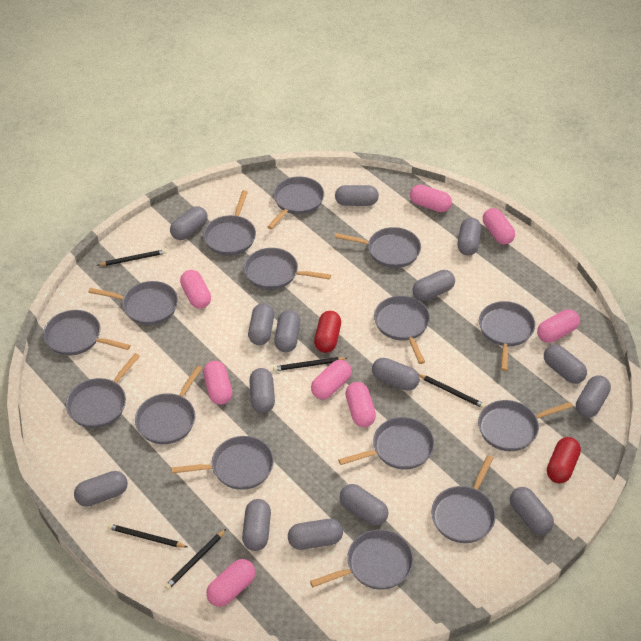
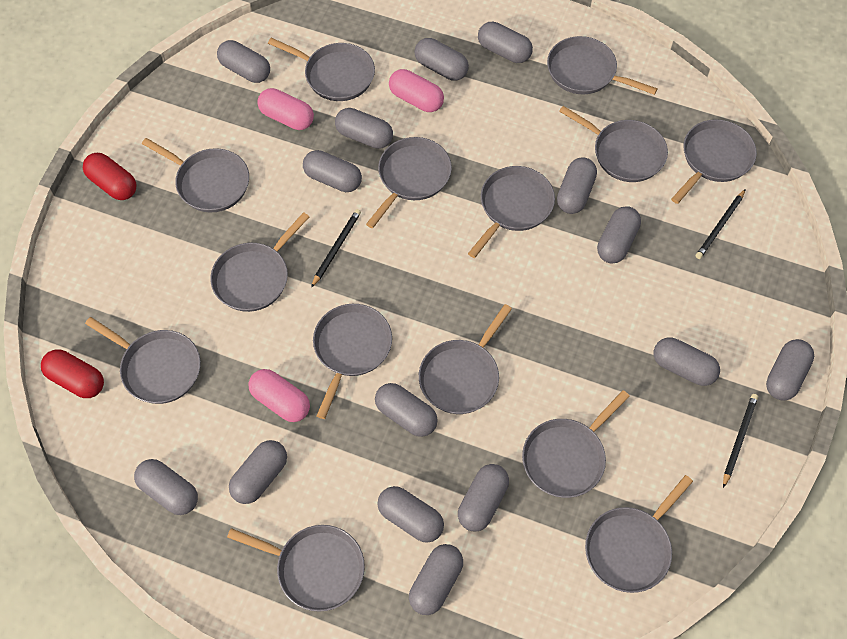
black pencil: 5 -> 3
grey pan: 15 -> 14
pink capsule: 8 -> 3

